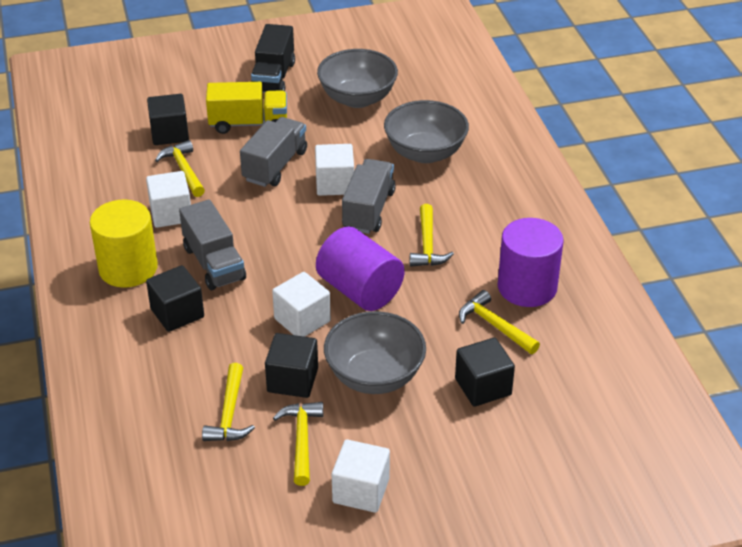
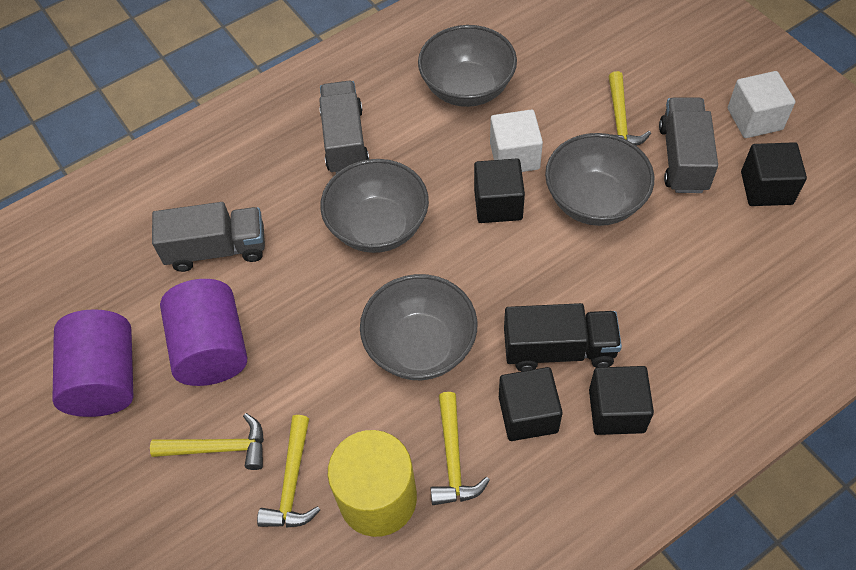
grey bowl: 3 -> 4
white cube: 4 -> 2
yellow hammer: 5 -> 4
yellow truck: 1 -> 0

